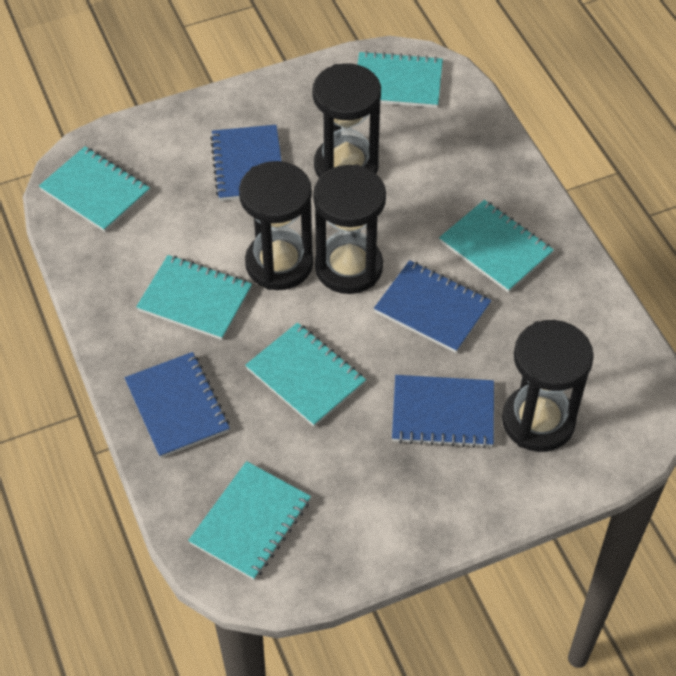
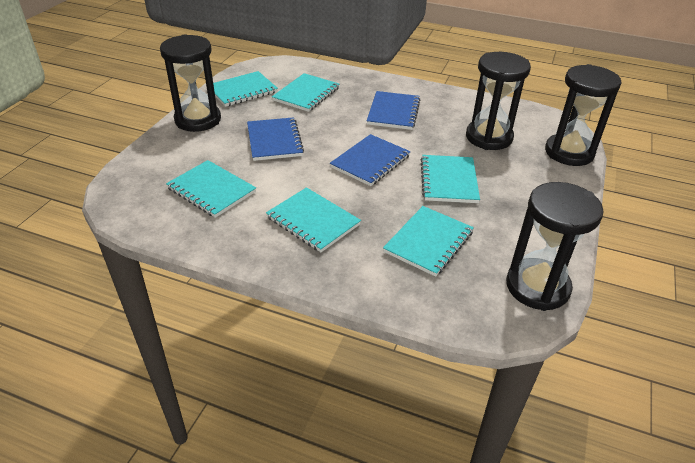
blue notebook: 4 -> 3

